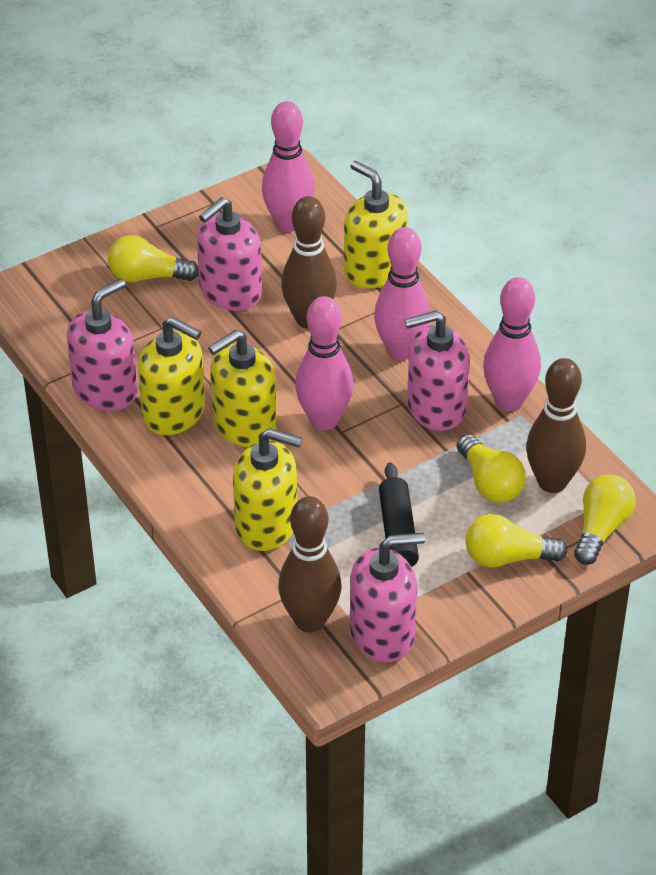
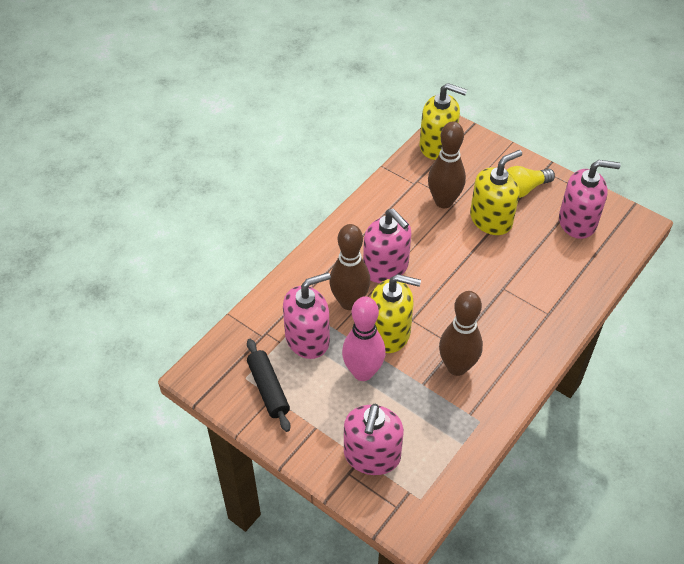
pink bowling pin: 4 -> 1
yellow light bulb: 4 -> 1
yellow soap dispenser: 4 -> 3

